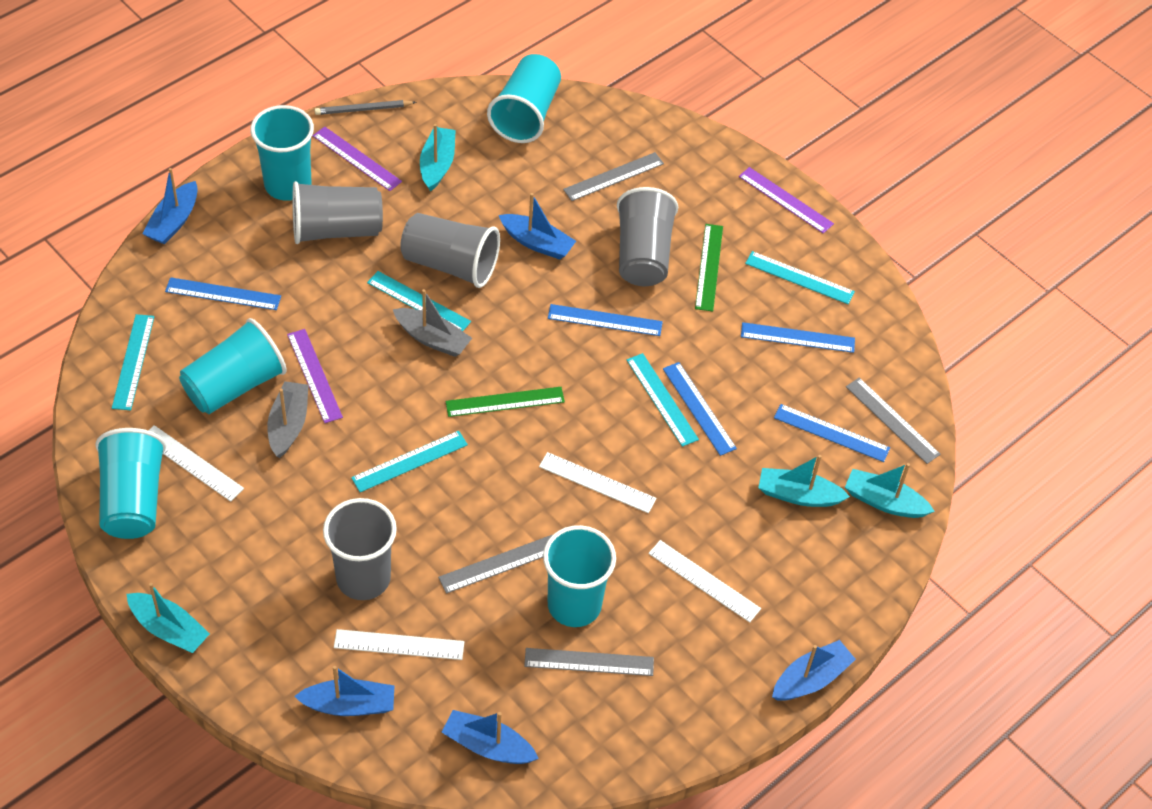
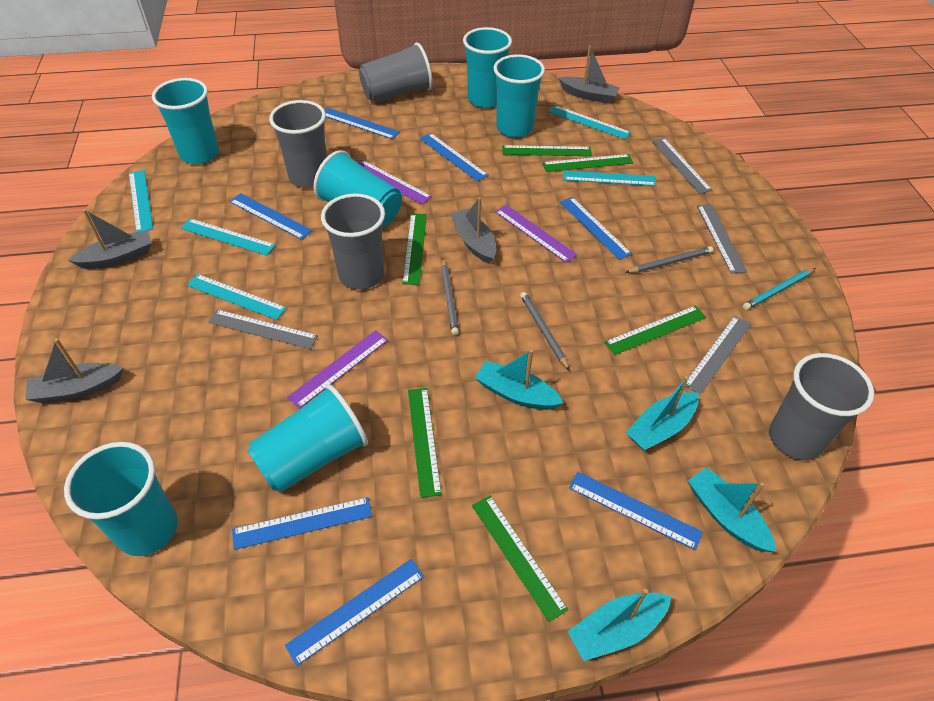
blue boat: 5 -> 0
blue ruler: 5 -> 7
green ruler: 2 -> 6
grey boat: 2 -> 4
grey pencil: 1 -> 3
turquoise cup: 5 -> 6
turquoise pencil: 0 -> 1
white ruler: 4 -> 0

